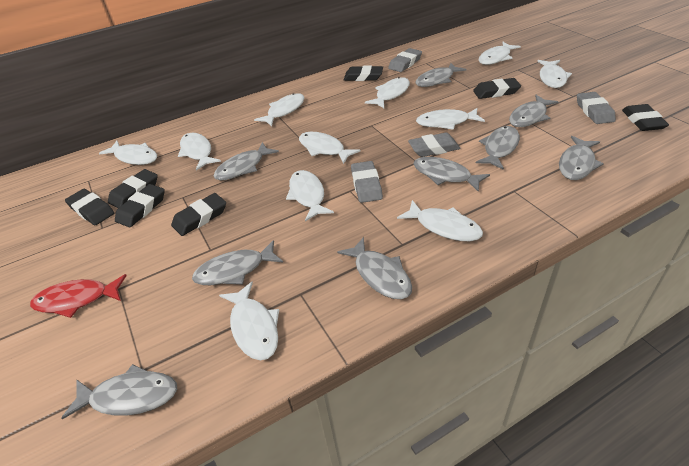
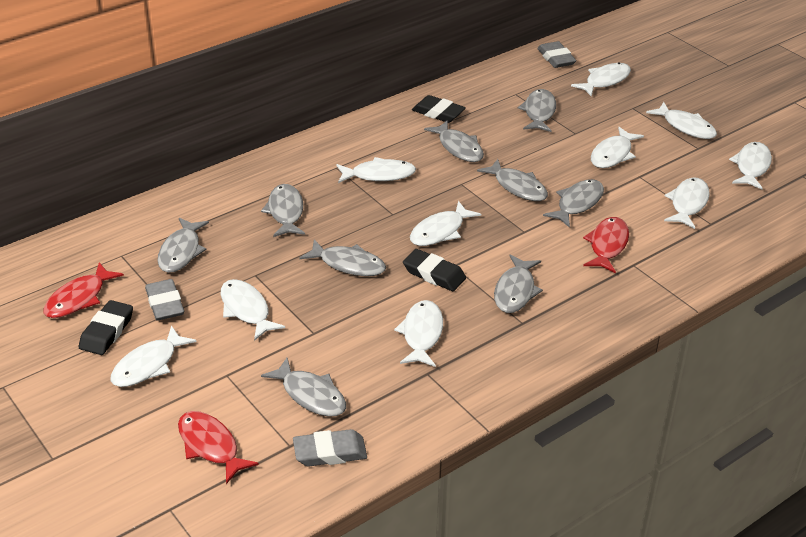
black eraser: 7 -> 3
grey eraser: 4 -> 3
red fish: 1 -> 3
white fish: 11 -> 10

